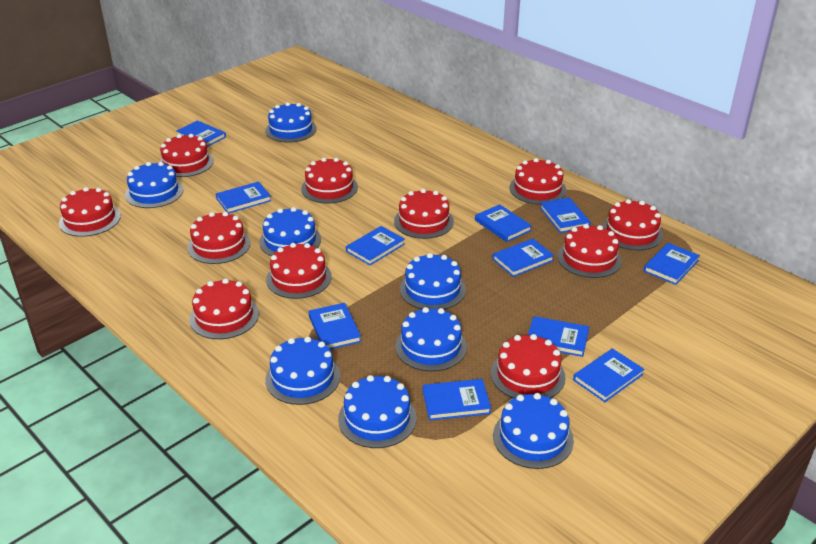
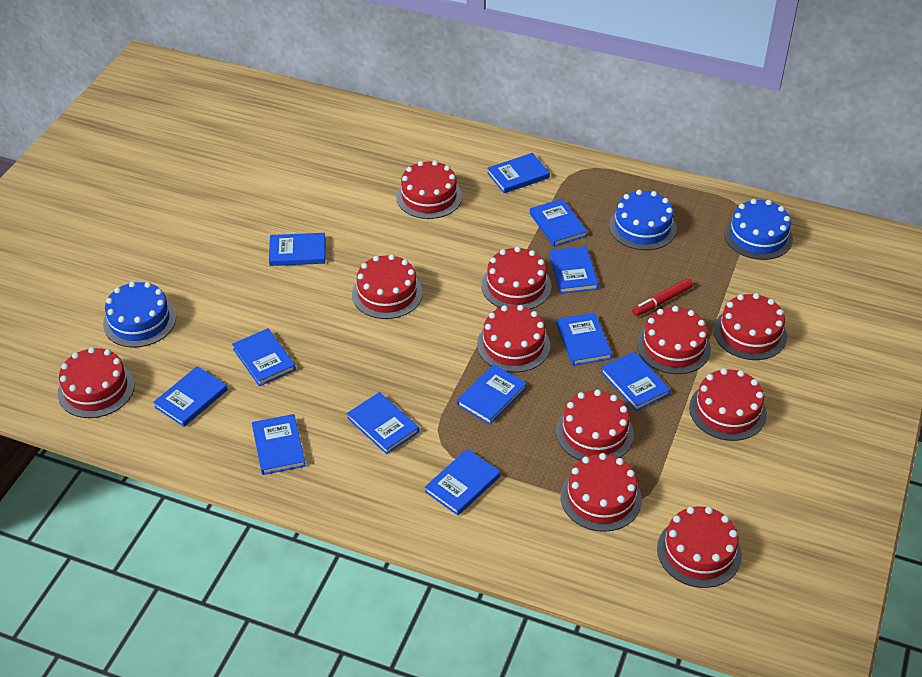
blue book: 11 -> 12
blue cake: 8 -> 3
red marker: 0 -> 1

